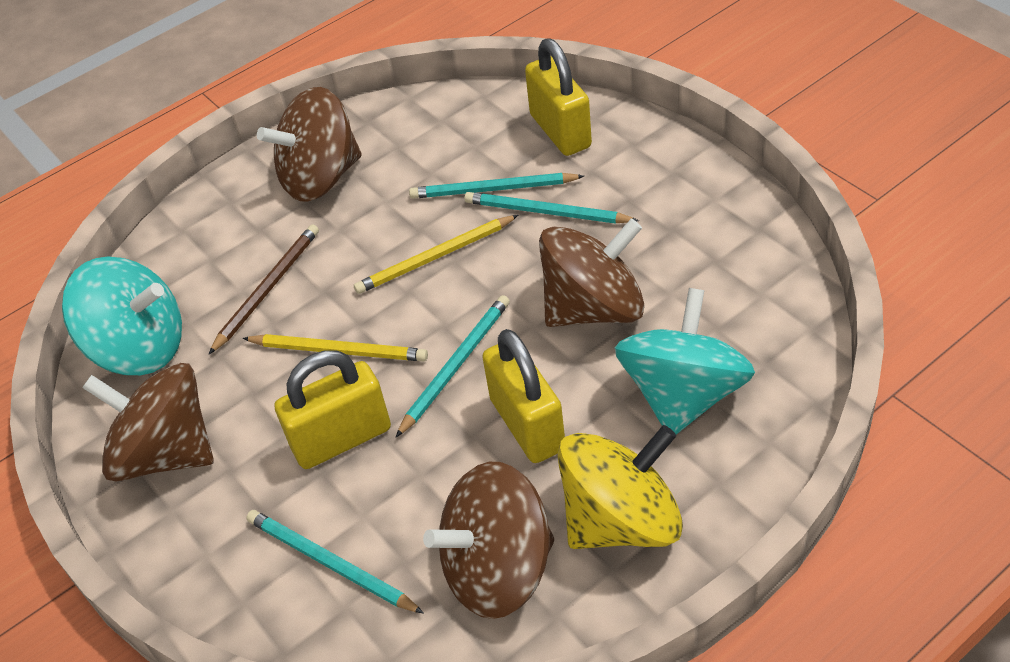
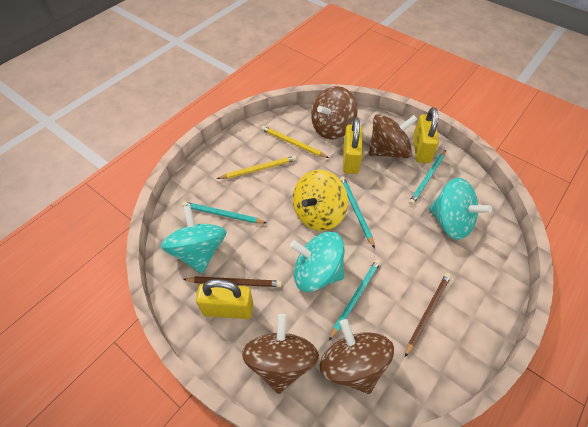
brown pencil: 1 -> 2
turquoise spinning top: 2 -> 3

